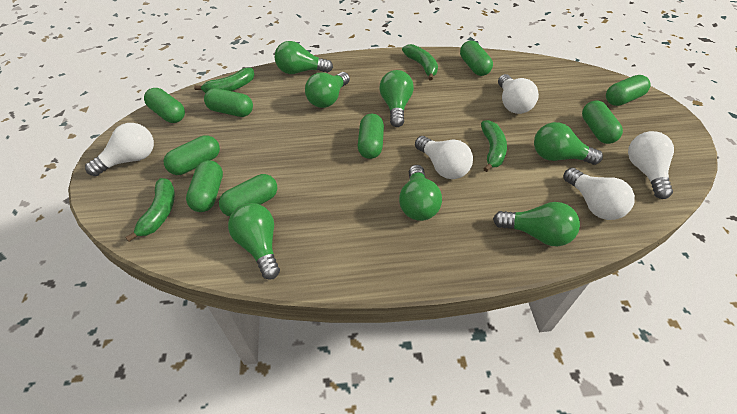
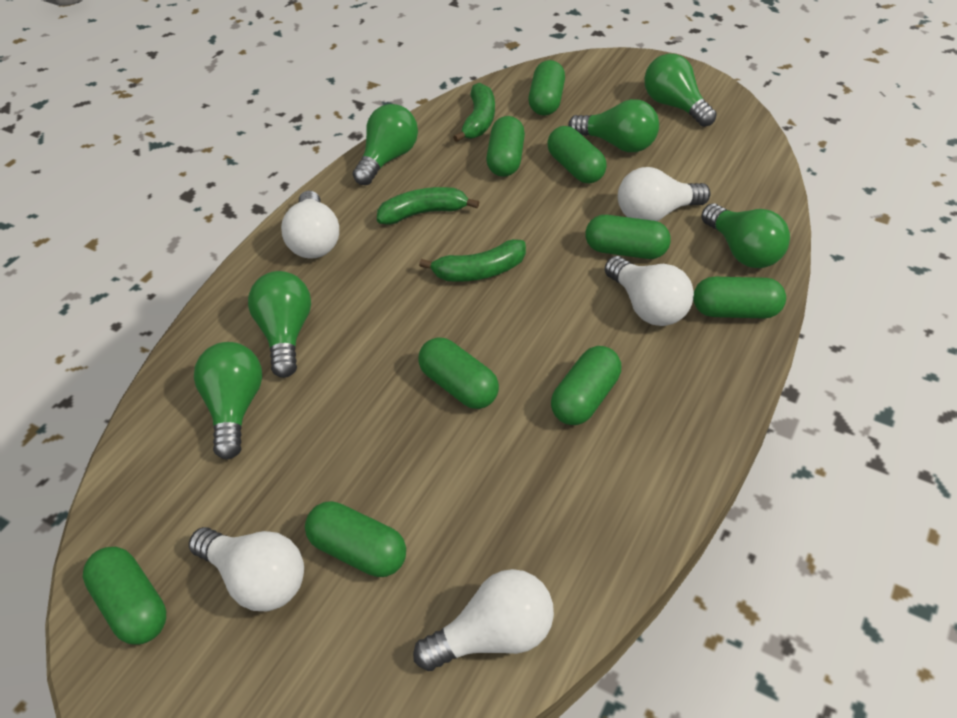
green banana: 4 -> 3
green light bulb: 7 -> 6

